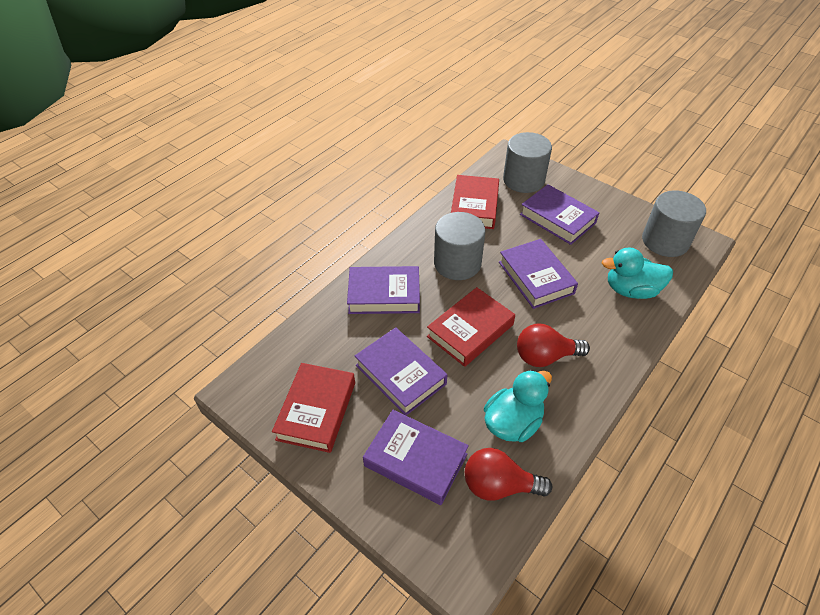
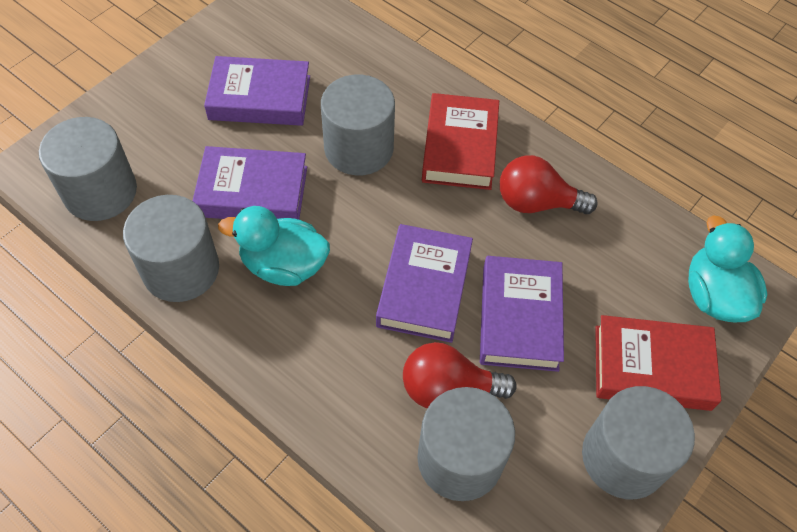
grey cylinder: 3 -> 5
purple book: 5 -> 4
red book: 3 -> 2

